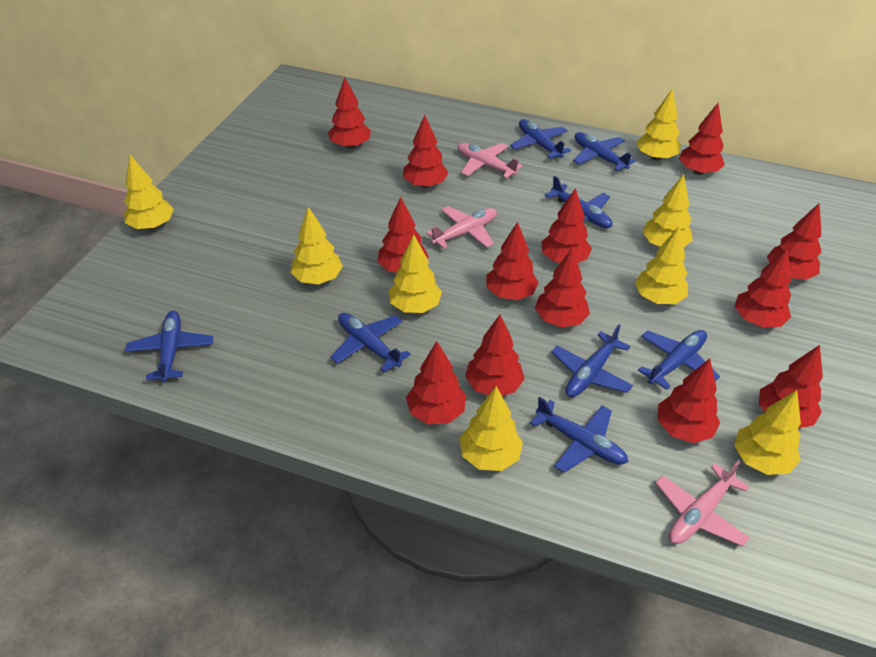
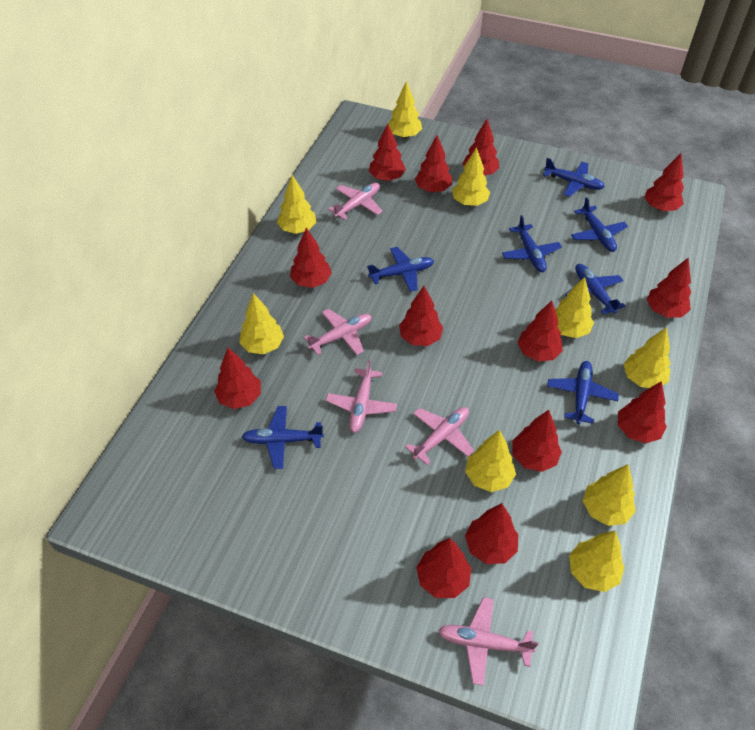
blue plane: 8 -> 7
pink plane: 3 -> 5
yellow tree: 8 -> 9

